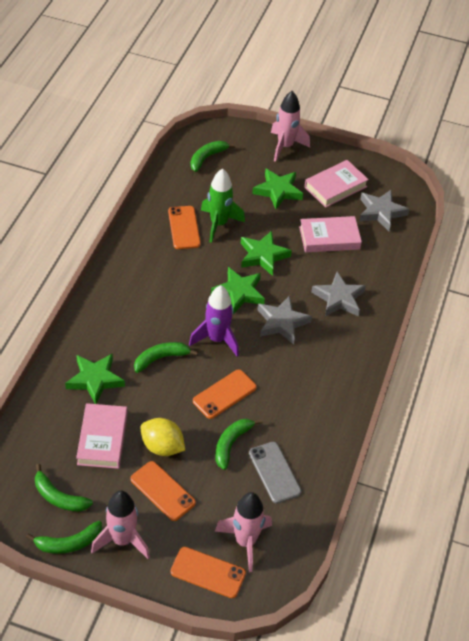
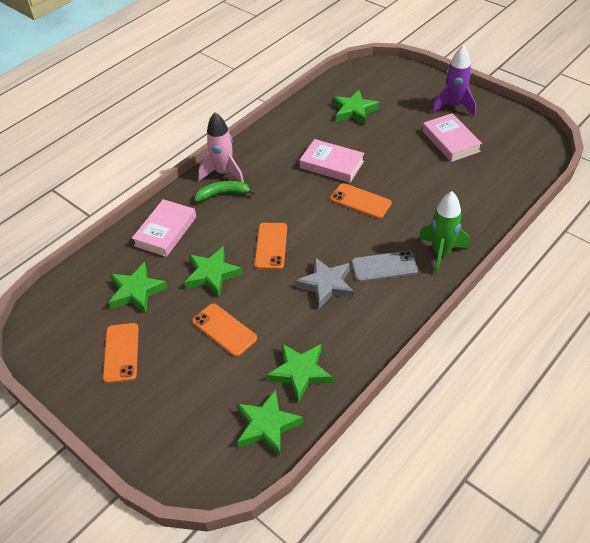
green banana: 5 -> 1
green star: 4 -> 5
grey star: 3 -> 1
pink rocket: 3 -> 1
yellow lemon: 1 -> 0

